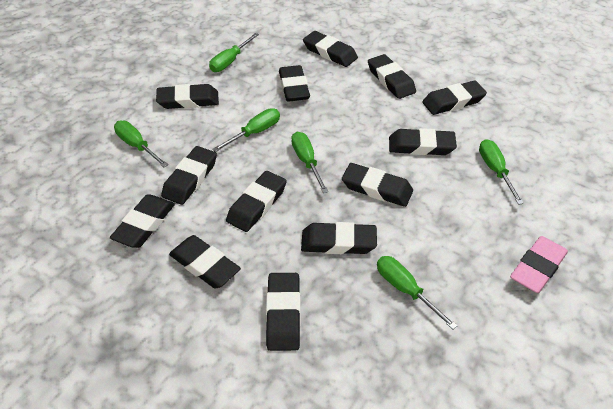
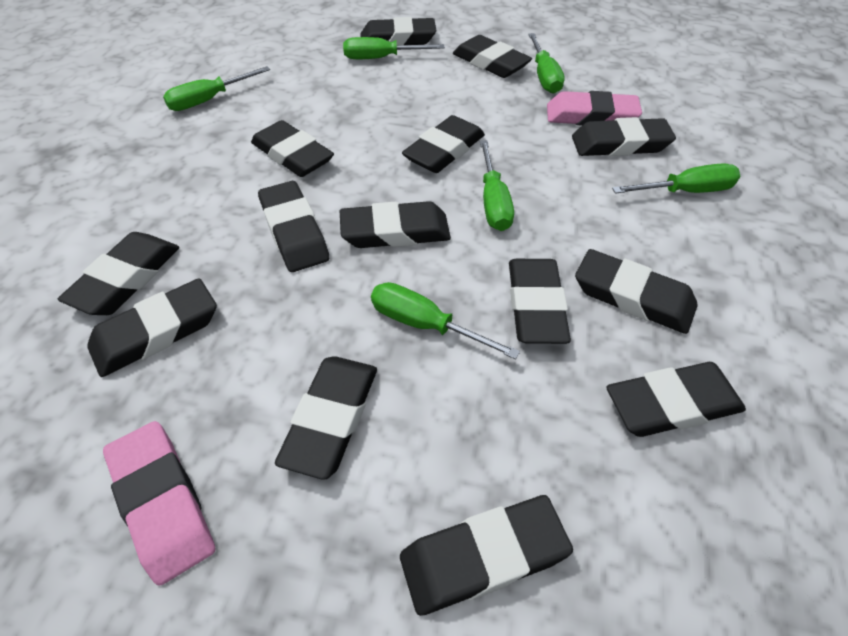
black eraser: 13 -> 14
pink eraser: 1 -> 2

